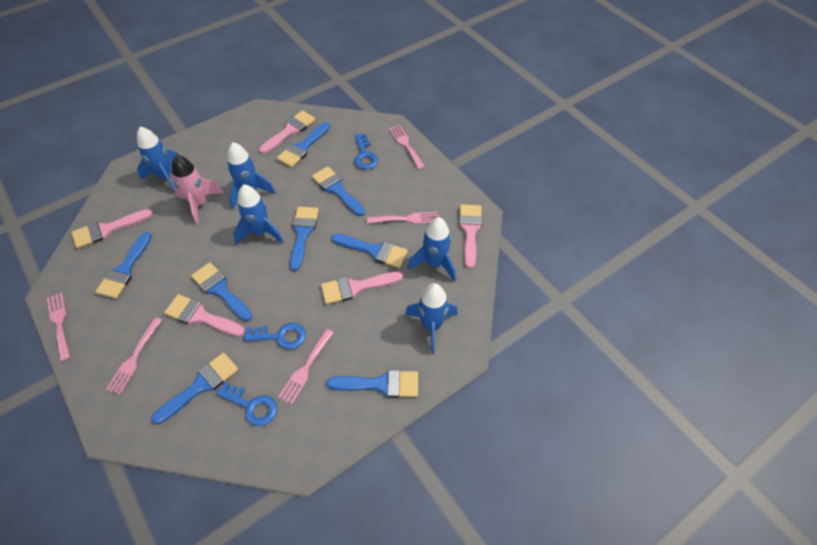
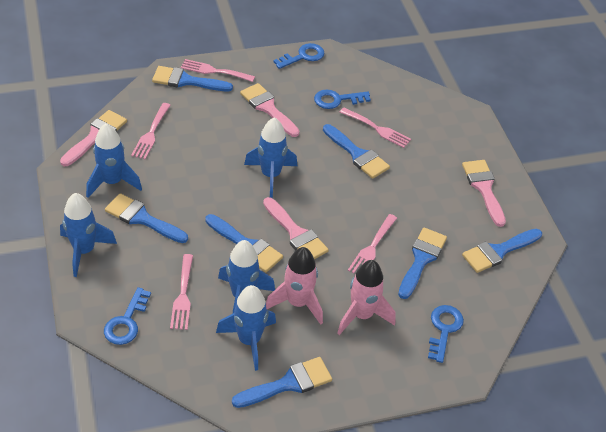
blue brush: 8 -> 7
blue key: 3 -> 4
pink brush: 5 -> 4
pink rocket: 1 -> 2

